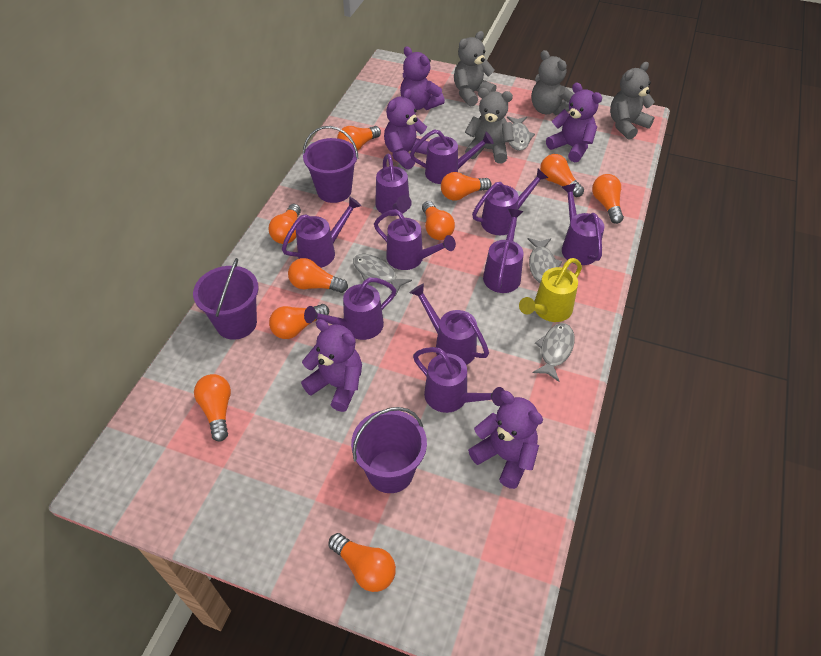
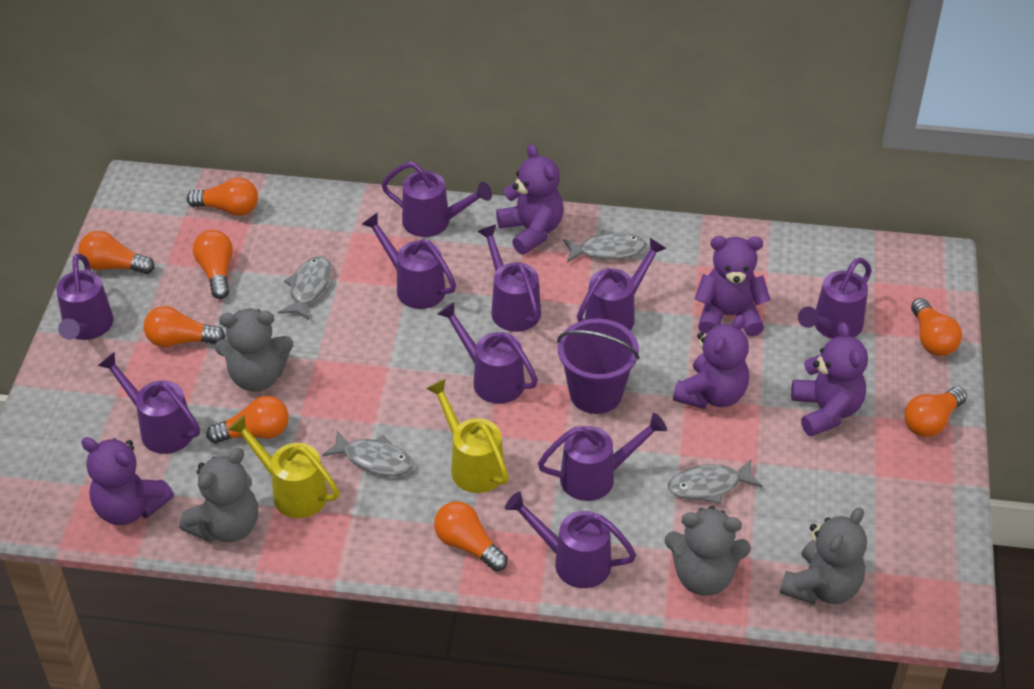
orange light bulb: 10 -> 8
purple bucket: 3 -> 1
yellow watering can: 1 -> 2

